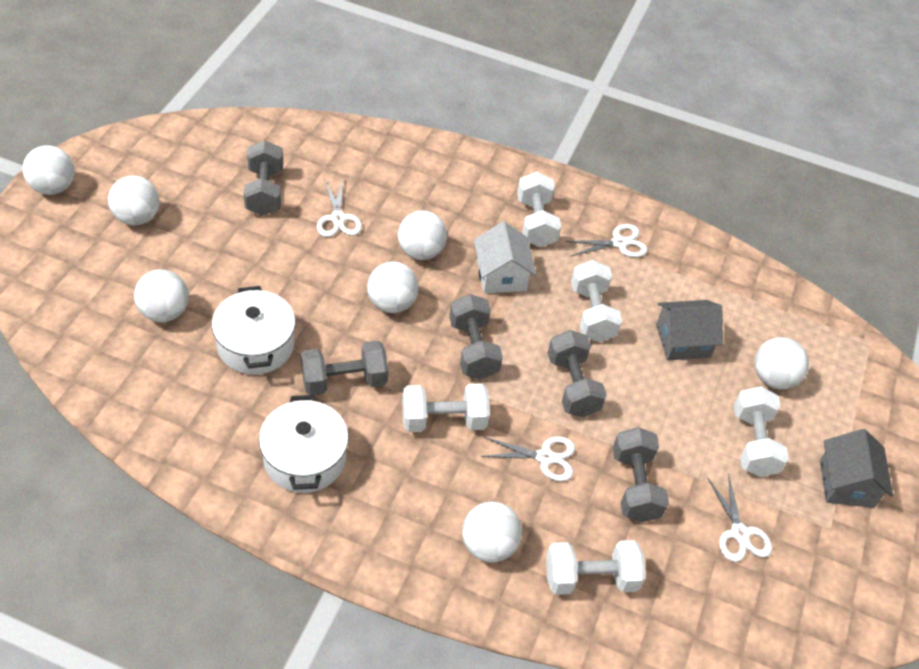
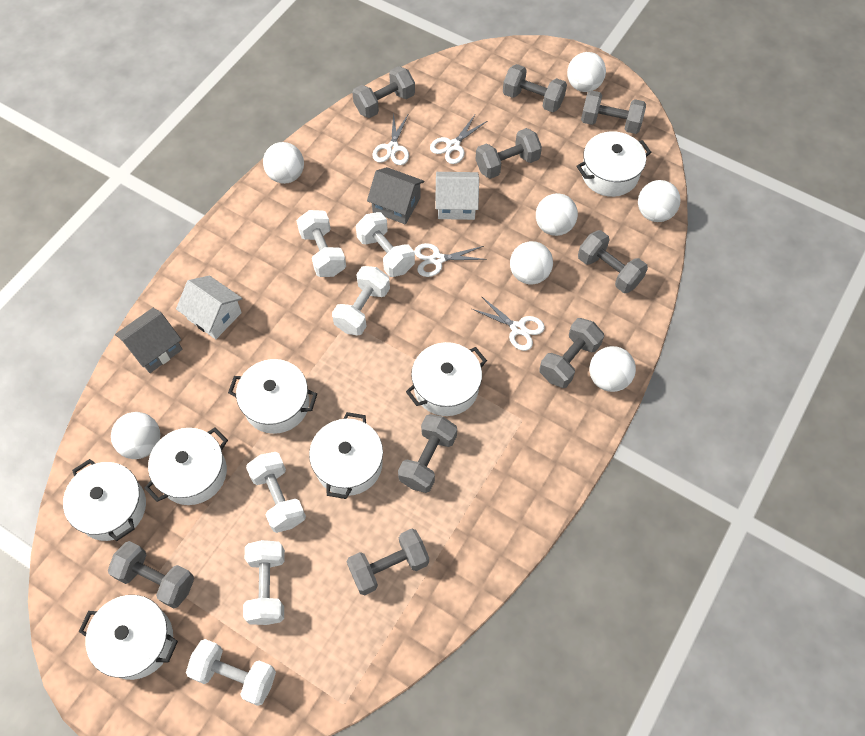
grey dumbbell: 5 -> 9
white dumbbell: 5 -> 6
white house: 1 -> 2
white pot: 2 -> 7

